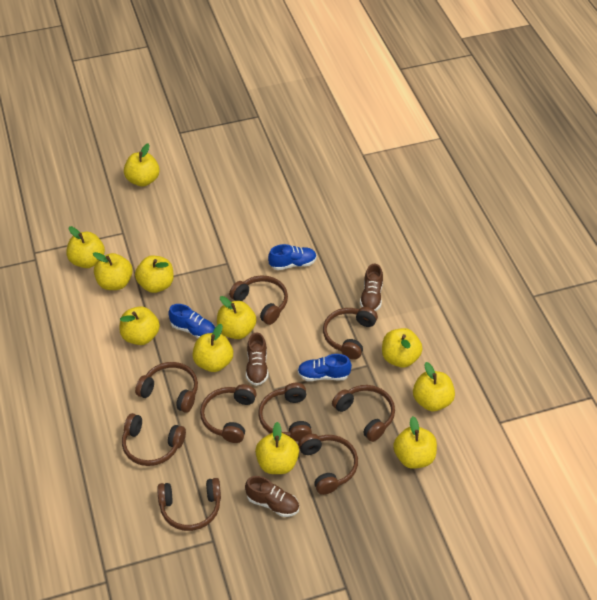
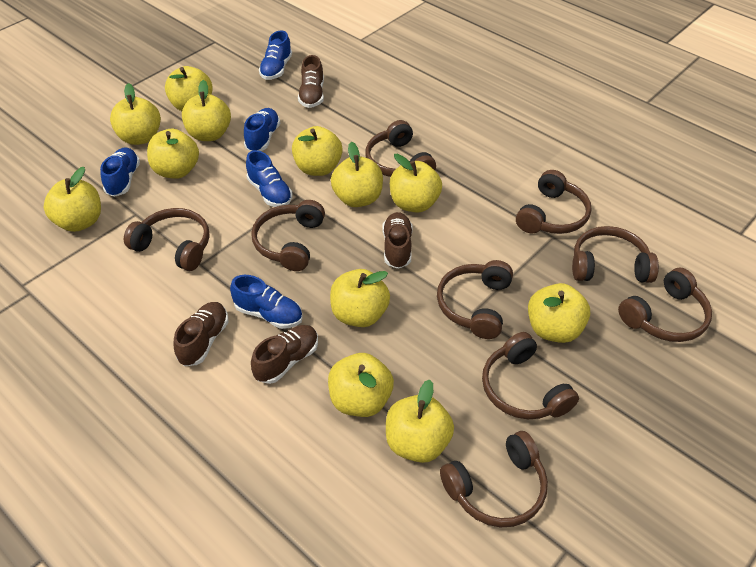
blue shoe: 3 -> 5
brown shoe: 3 -> 4
yellow apple: 11 -> 12

